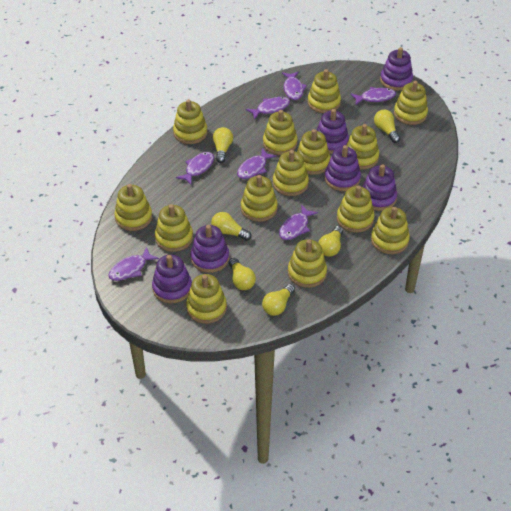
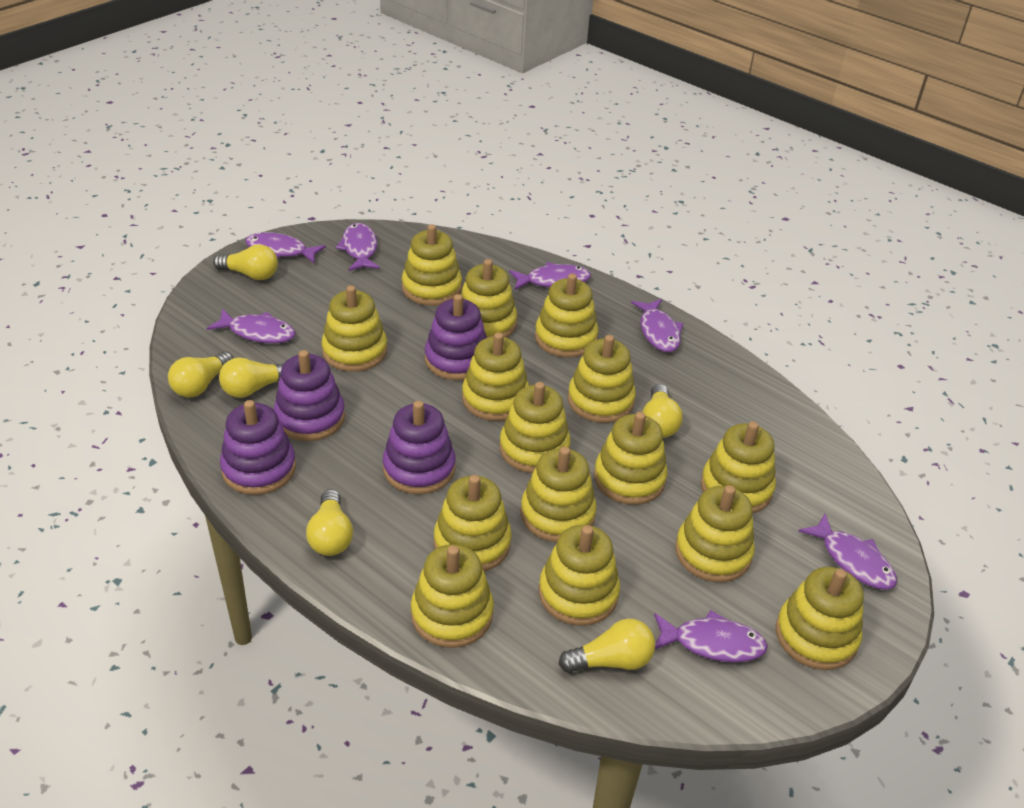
purple stacking toy: 6 -> 4
yellow stacking toy: 14 -> 15

